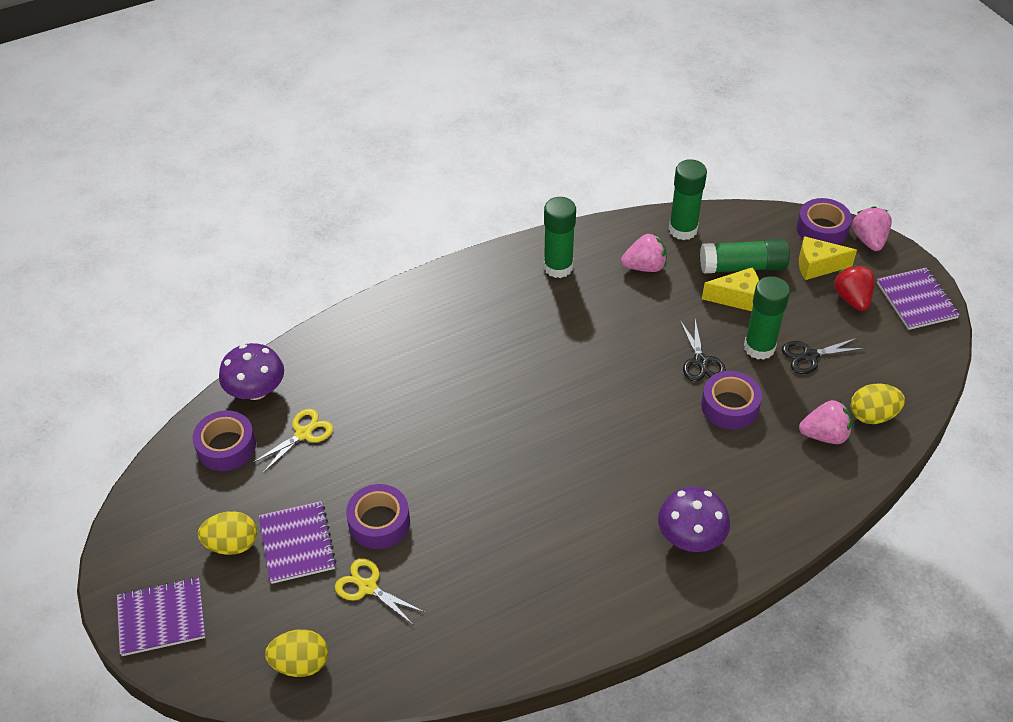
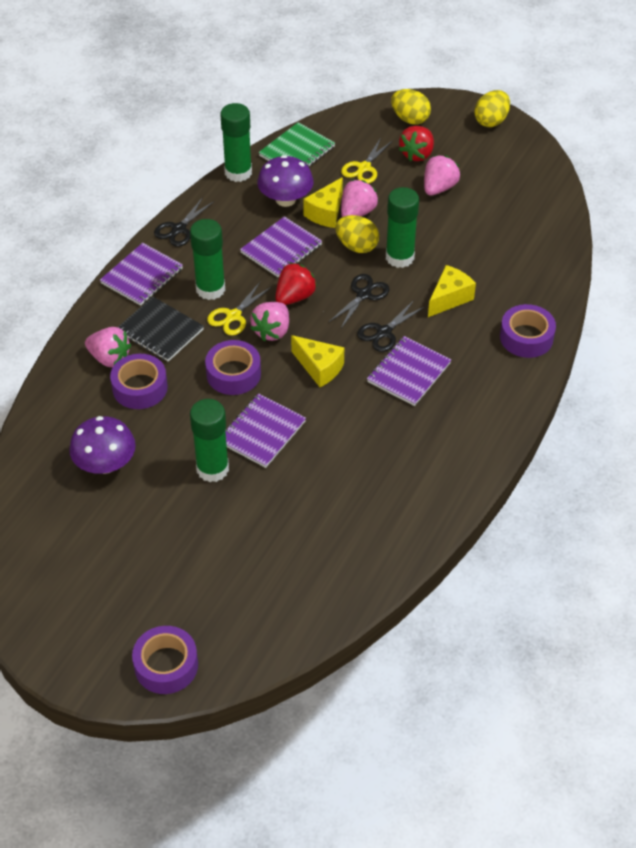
black notebook: 0 -> 1
black scissors: 2 -> 3
green notebook: 0 -> 1
pink strawberry: 3 -> 4
purple notebook: 3 -> 4
red strawberry: 1 -> 2
yellow cheese: 2 -> 3

